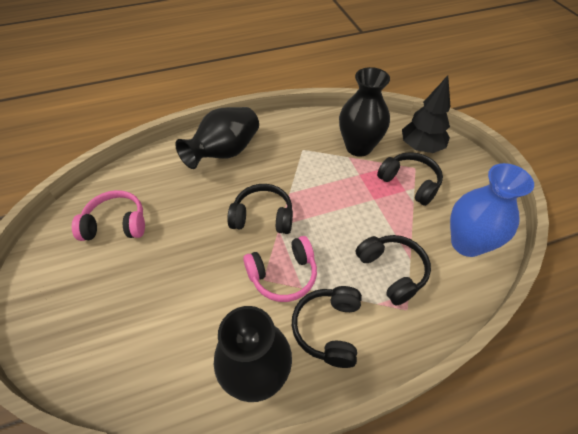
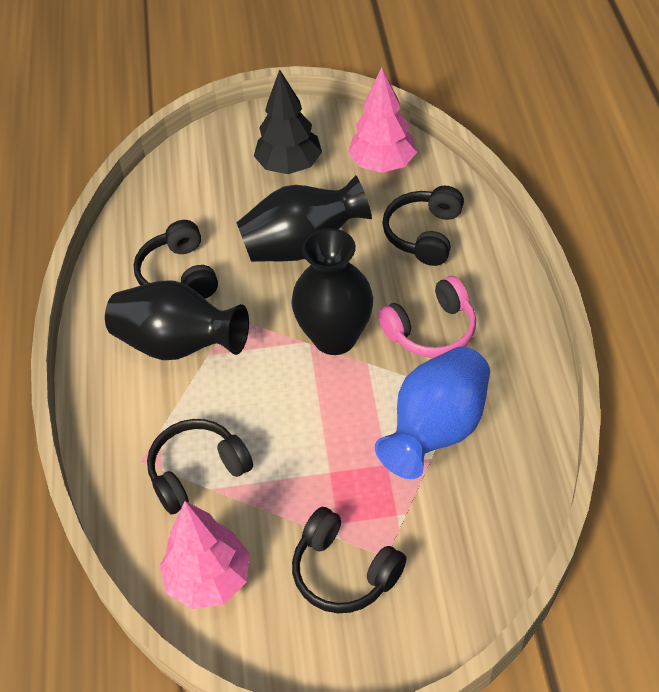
pink headphones: 2 -> 1
pink tree: 0 -> 2

